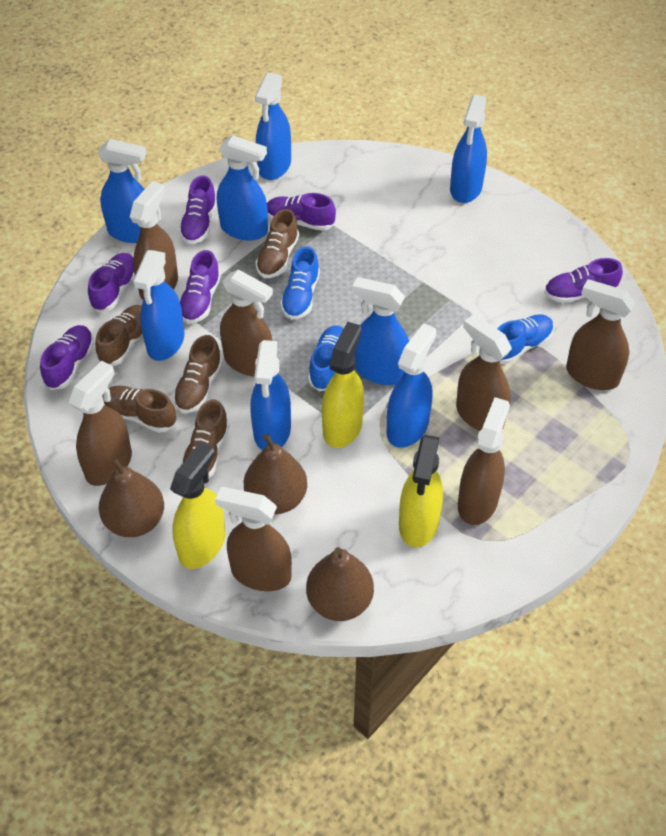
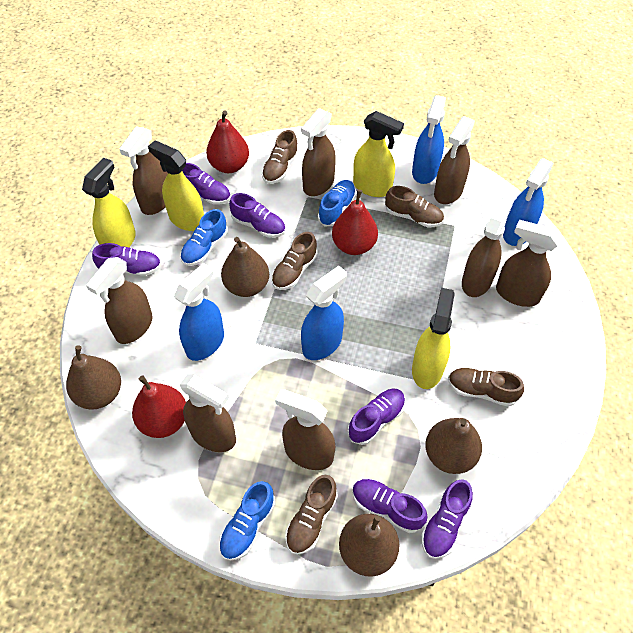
blue spray bottle: 8 -> 4
brown pear: 3 -> 4
brown spray bottle: 7 -> 8
red pear: 0 -> 3
yellow spray bottle: 3 -> 4

